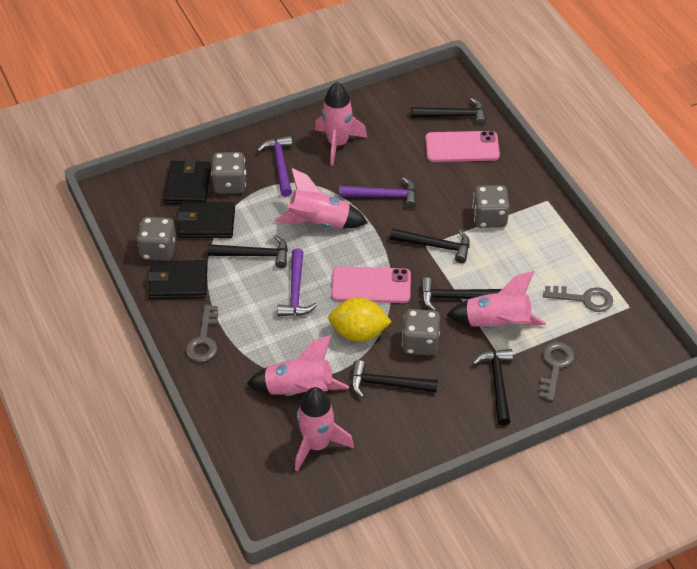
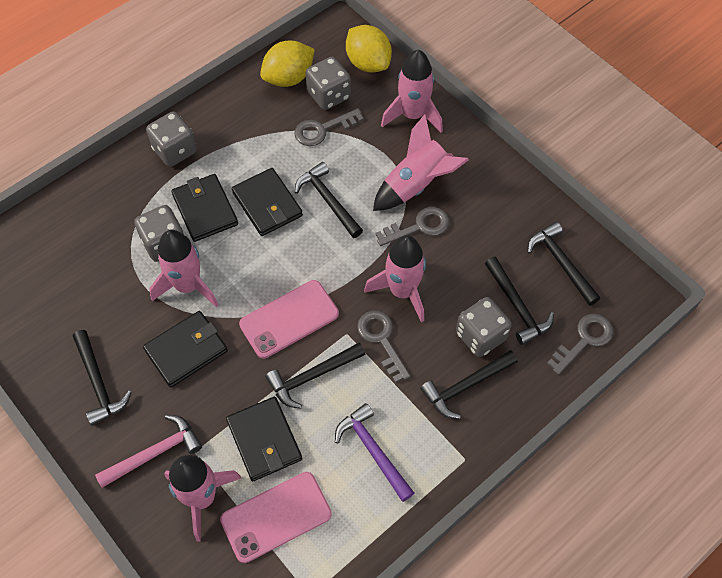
black wallet: 3 -> 4
grey key: 3 -> 4
pink hammer: 0 -> 1
purple hammer: 3 -> 1
yellow lemon: 1 -> 2

